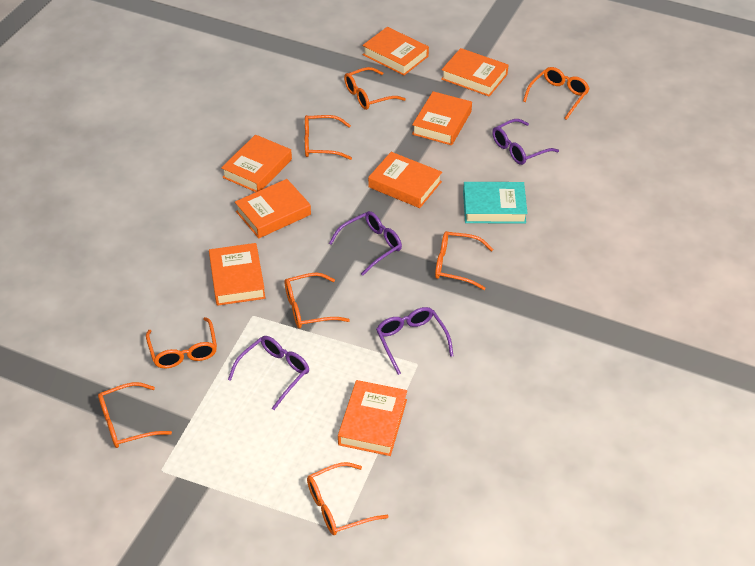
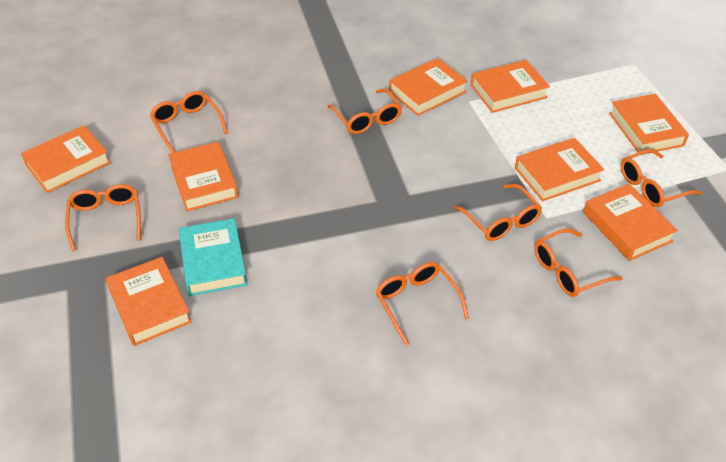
orange glasses: 8 -> 7
purple glasses: 4 -> 0

